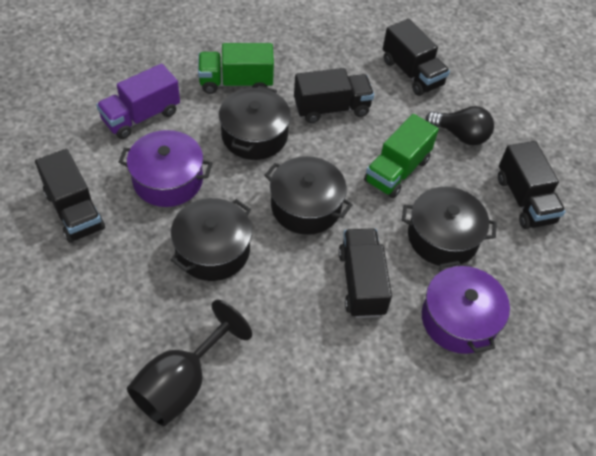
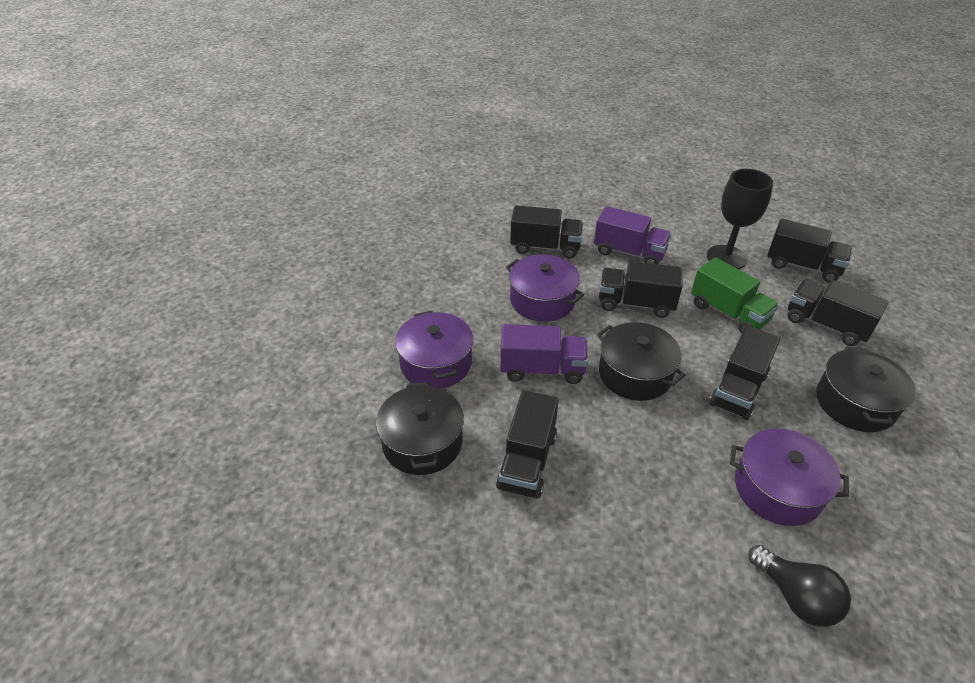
black pot: 4 -> 3
black truck: 5 -> 6
green truck: 2 -> 1
purple pot: 2 -> 3
purple truck: 1 -> 2

